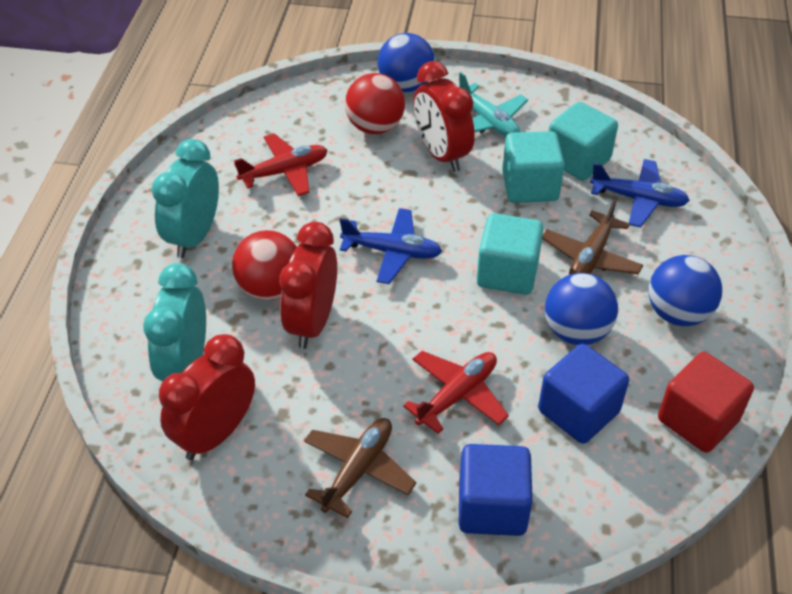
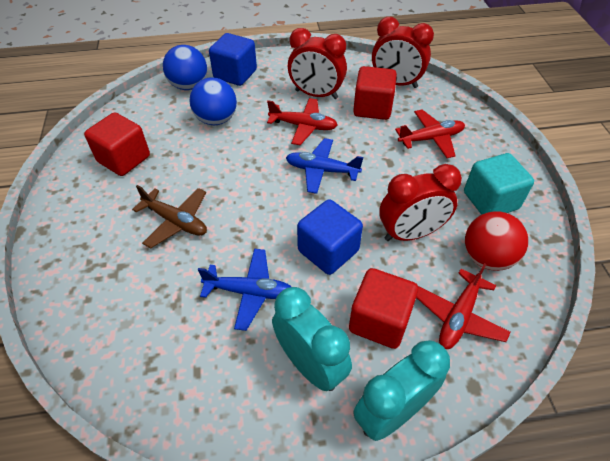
blue ball: 3 -> 2
brown plane: 2 -> 1
red ball: 2 -> 1
red cube: 1 -> 3
red plane: 2 -> 3
turquoise cube: 3 -> 1
turquoise plane: 1 -> 0

